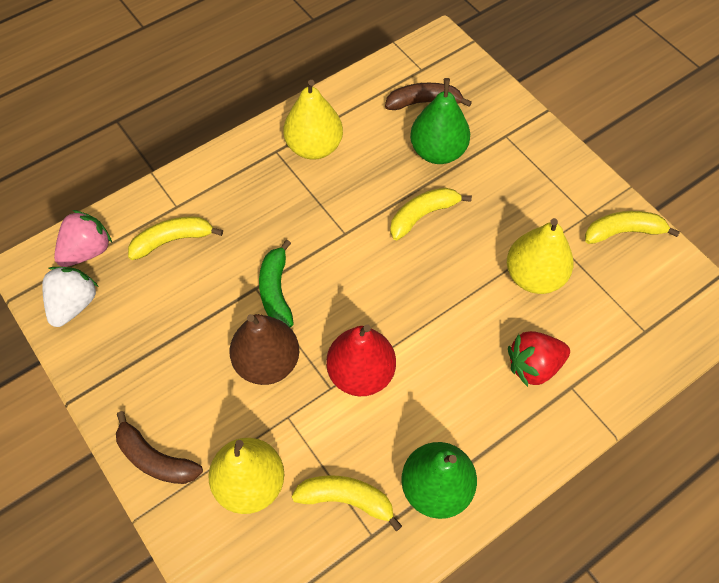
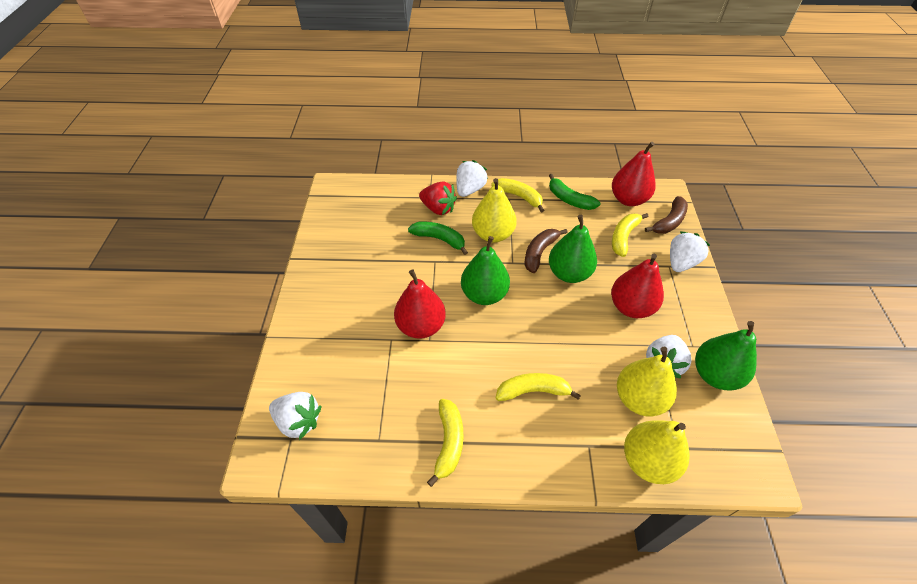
brown pear: 1 -> 0
green banana: 1 -> 2
green pear: 2 -> 3
pink strawberry: 1 -> 0
red pear: 1 -> 3
white strawberry: 1 -> 4

